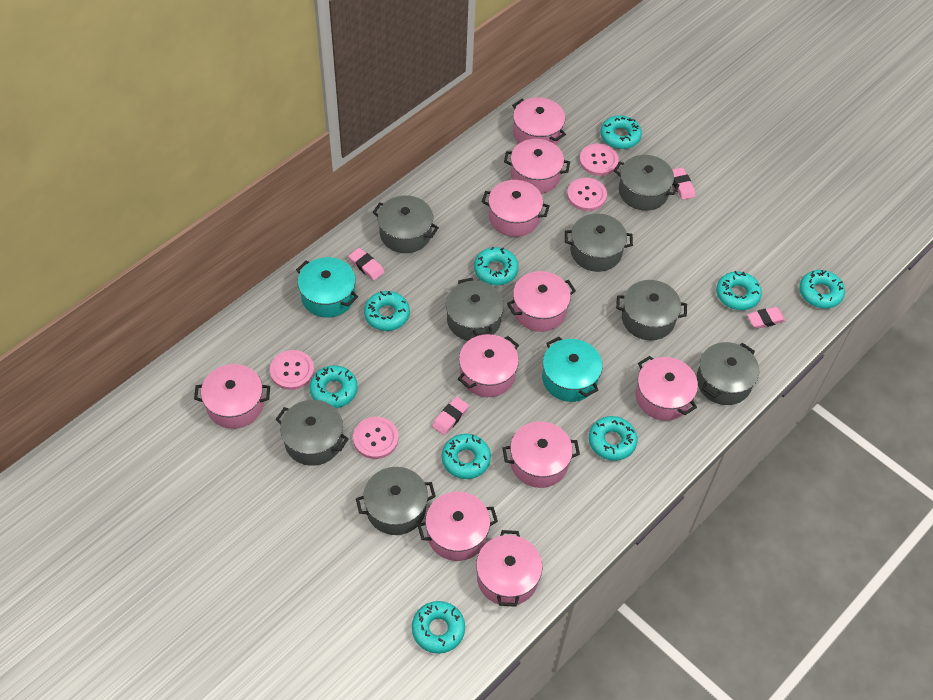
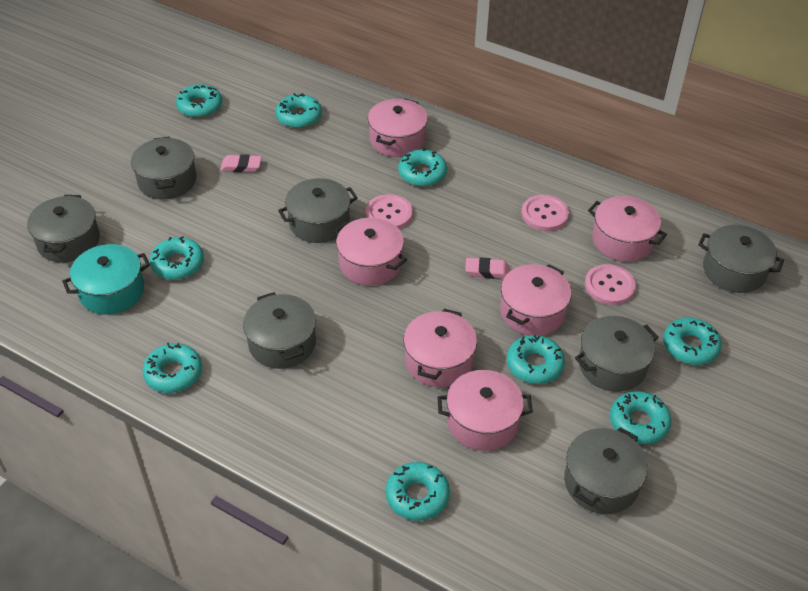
grey pot: 8 -> 7
pink button: 4 -> 3
pink eraser: 4 -> 2
pink pot: 10 -> 6
turquoise pot: 2 -> 1

